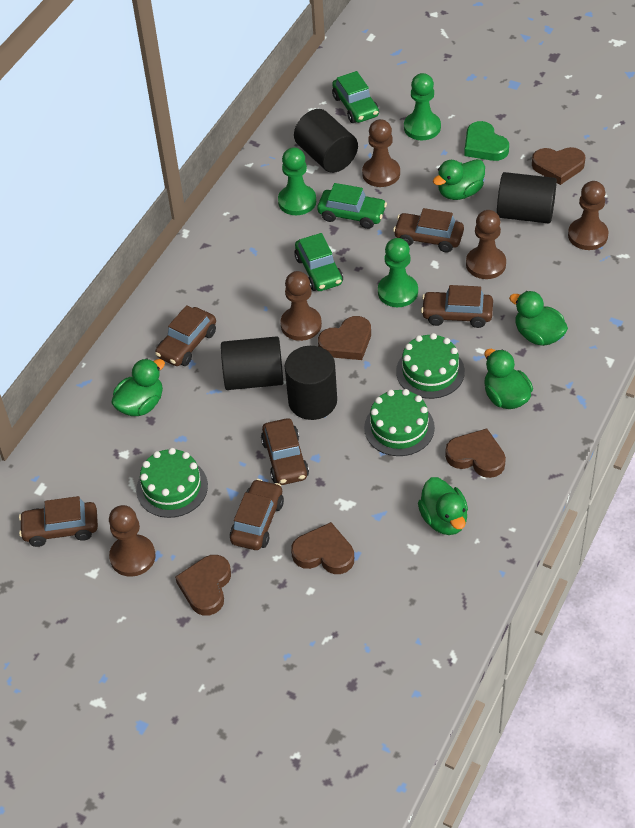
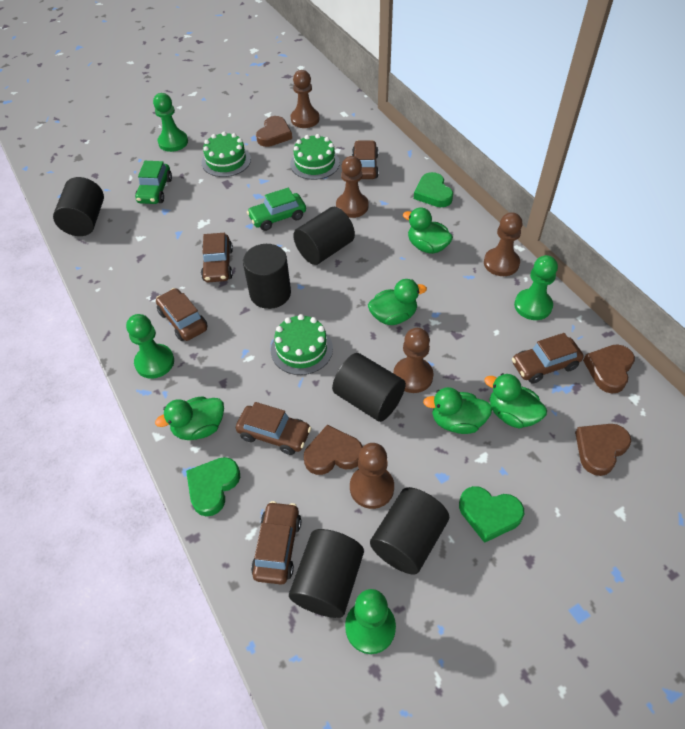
black cylinder: 4 -> 6
brown heart: 5 -> 4
green car: 3 -> 2
green heart: 1 -> 3
green pawn: 3 -> 4

